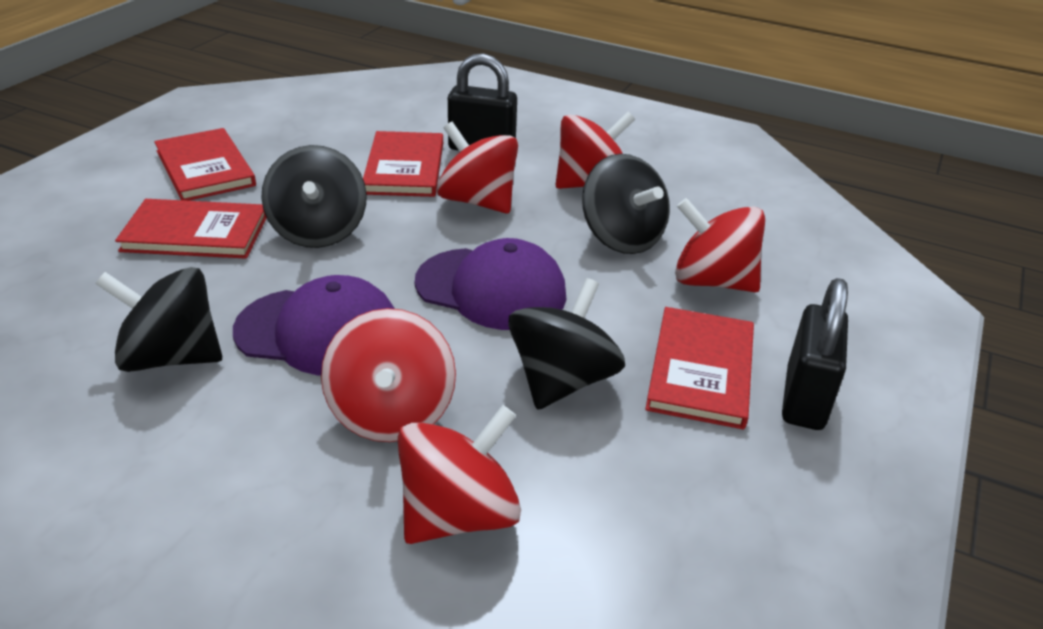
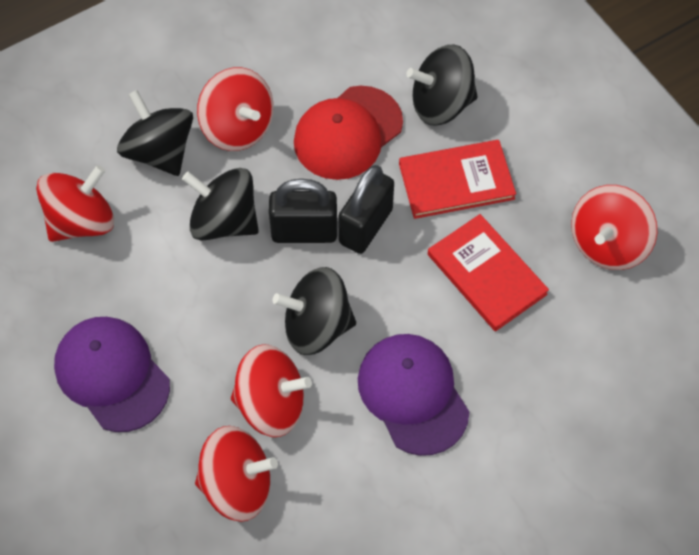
red book: 4 -> 2
red cap: 0 -> 1

